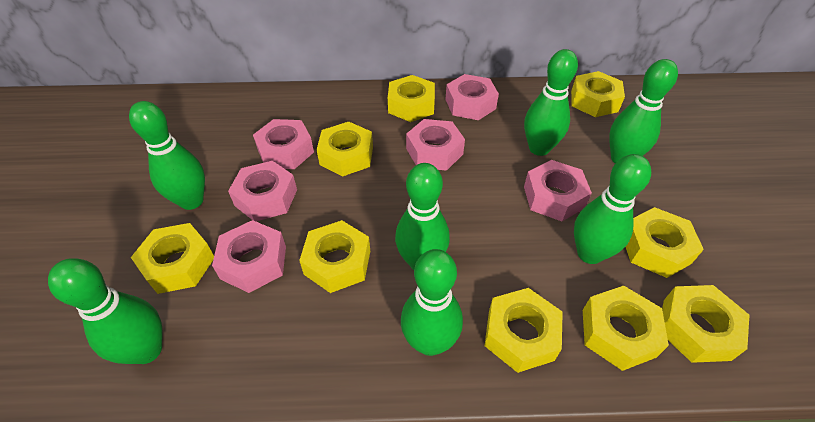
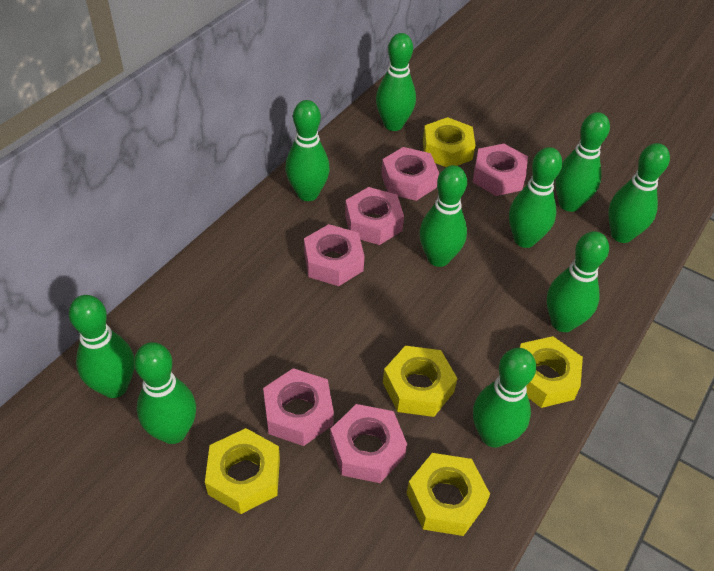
green bowling pin: 7 -> 10
yellow nut: 9 -> 5

